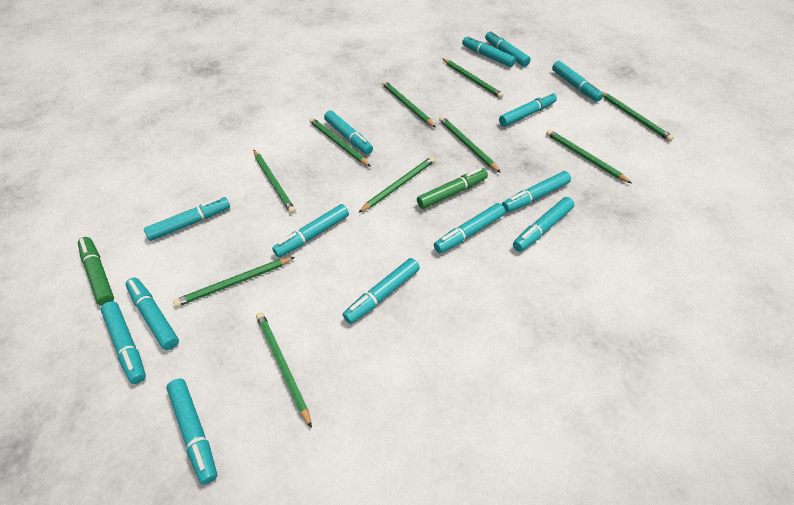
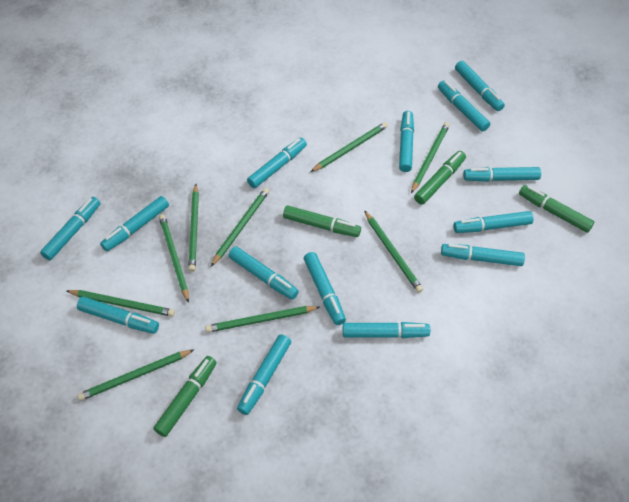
green marker: 2 -> 4
green pencil: 10 -> 9

